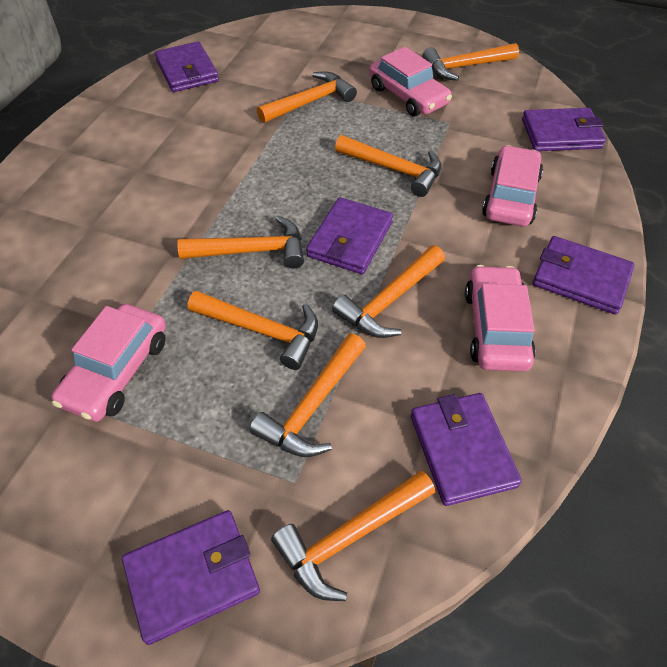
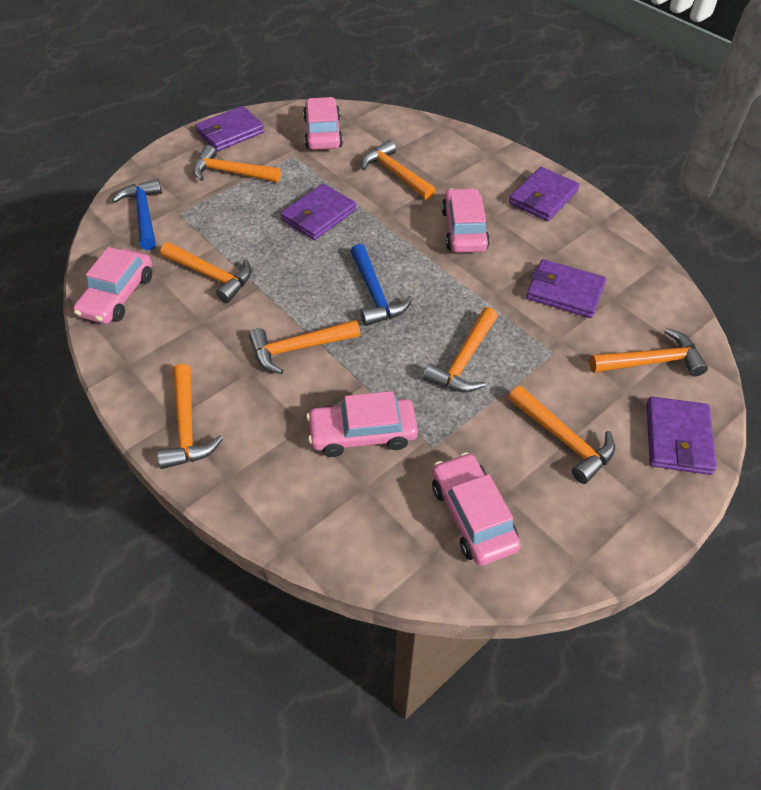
blue hammer: 0 -> 2
pink car: 4 -> 5
purple wallet: 6 -> 5

